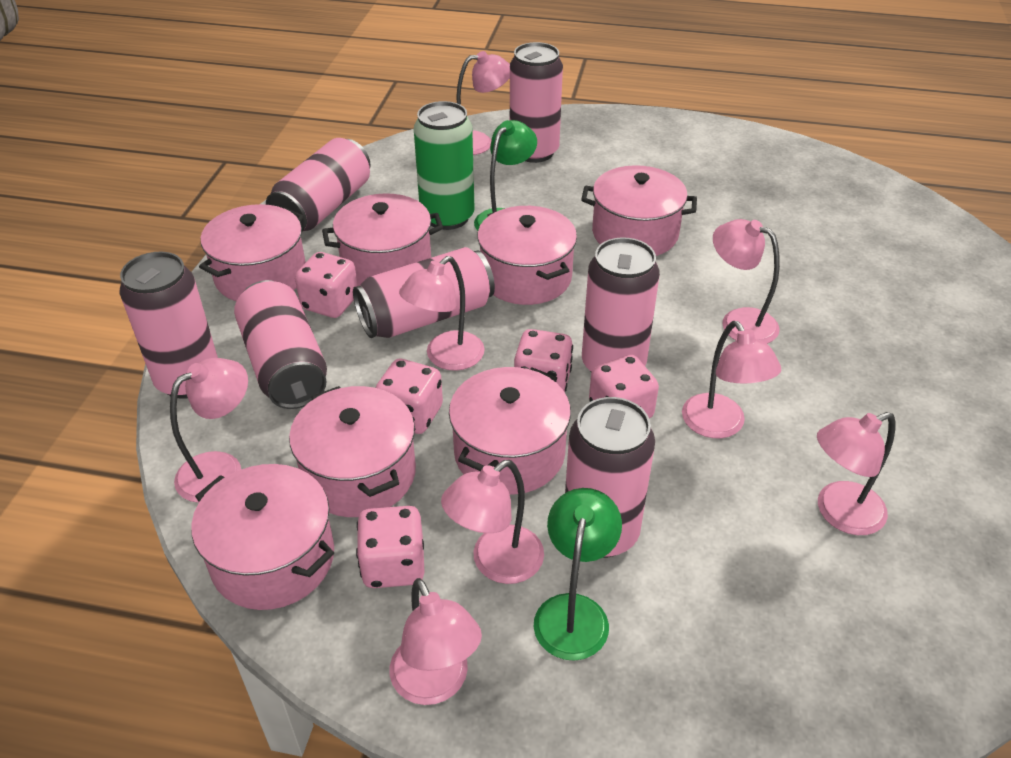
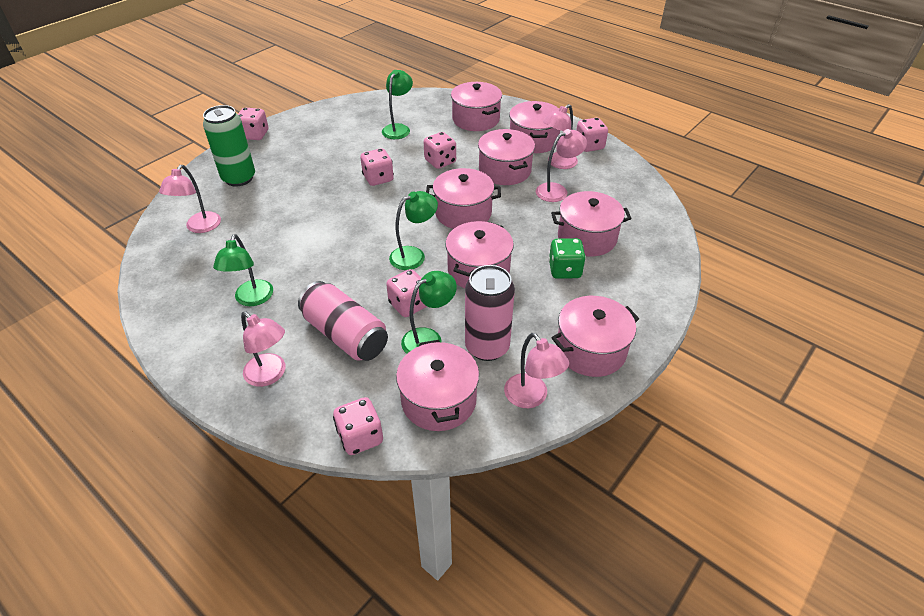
green dice: 0 -> 1
green lamp: 2 -> 4
pink can: 7 -> 2
pink dice: 5 -> 6
pink lamp: 8 -> 5
pink pot: 7 -> 8

